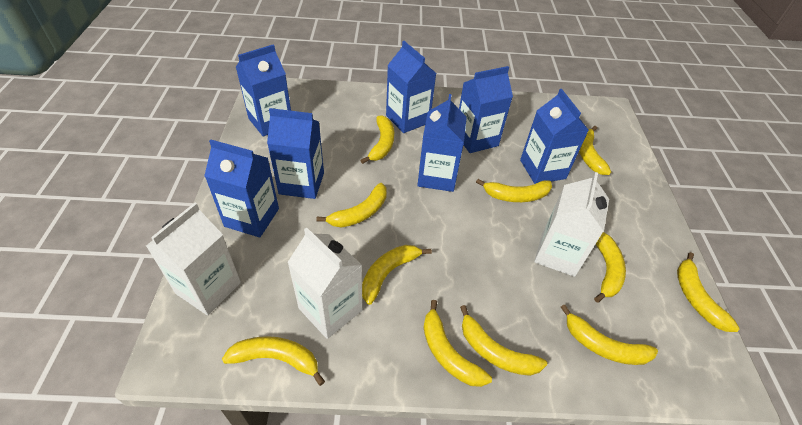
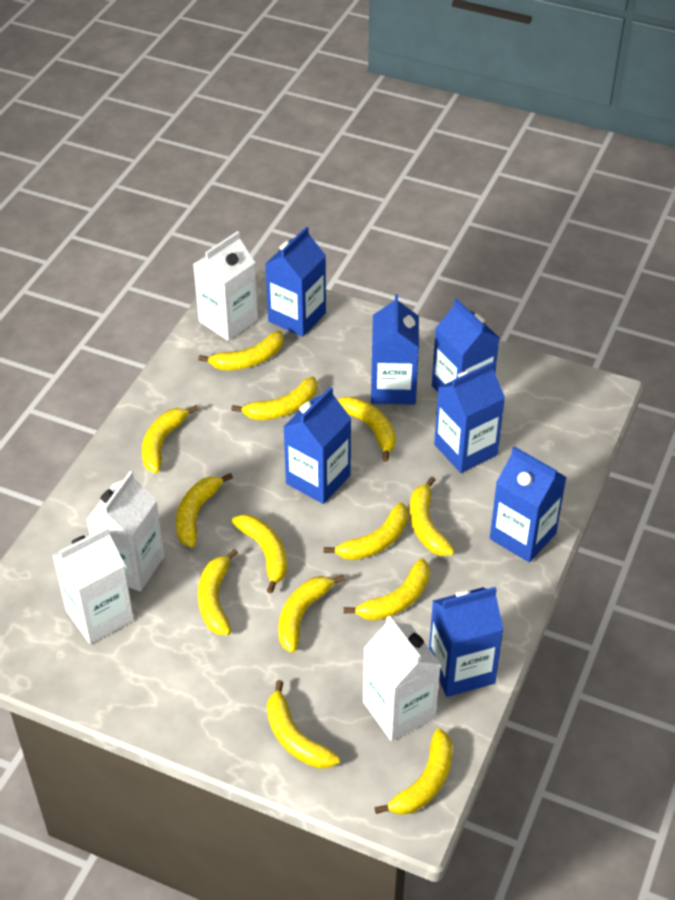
white carton: 3 -> 4
yellow banana: 11 -> 13

